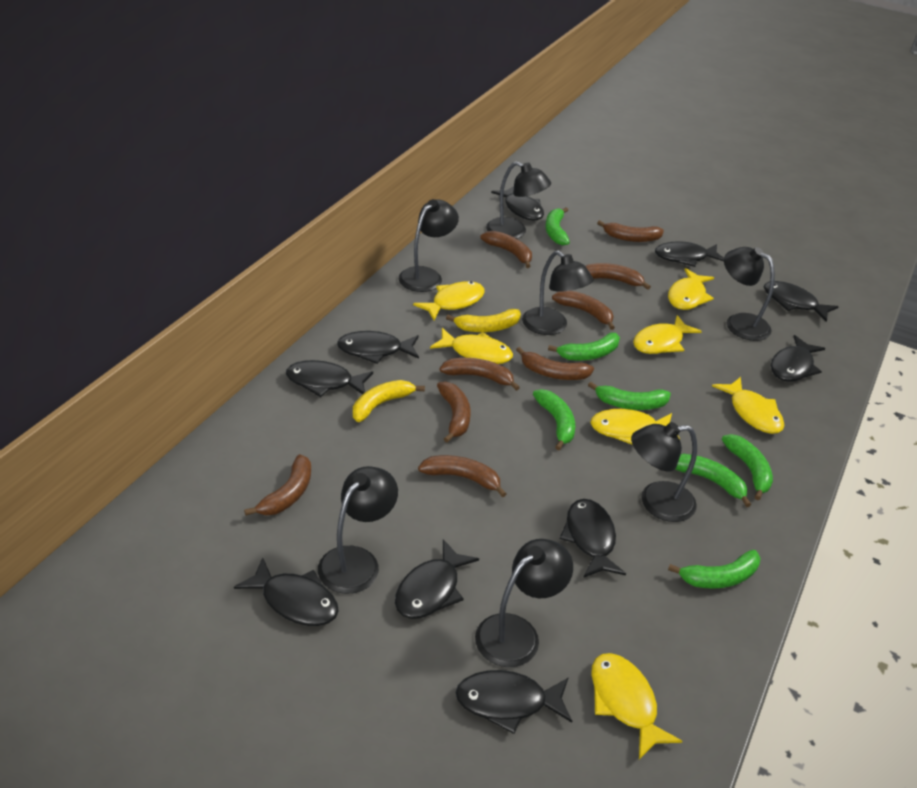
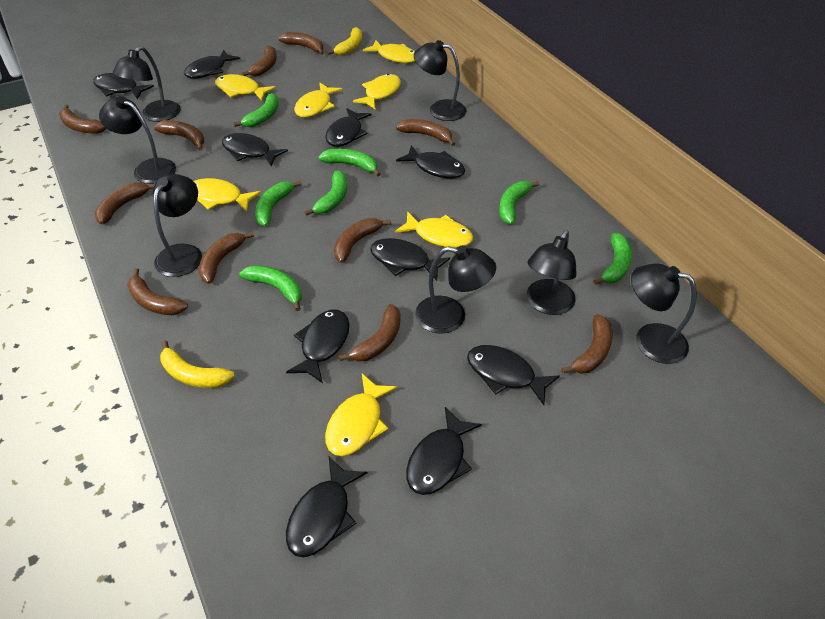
brown banana: 9 -> 11

